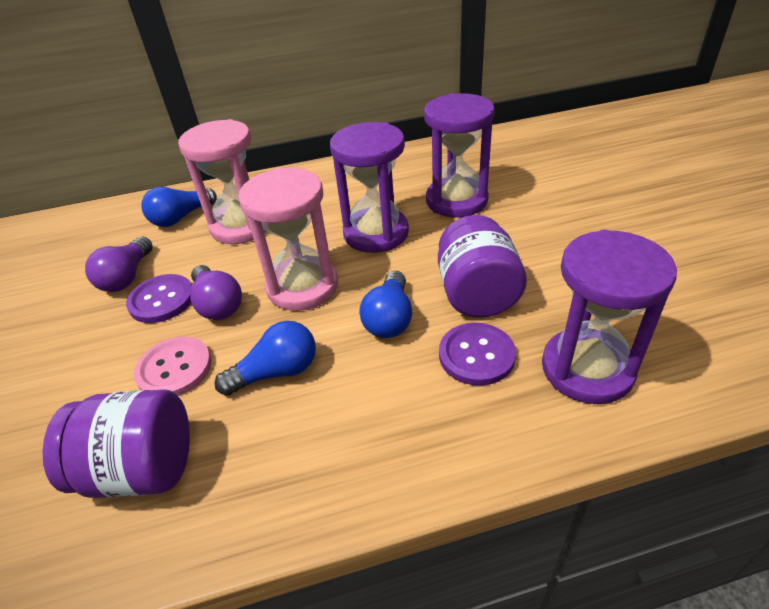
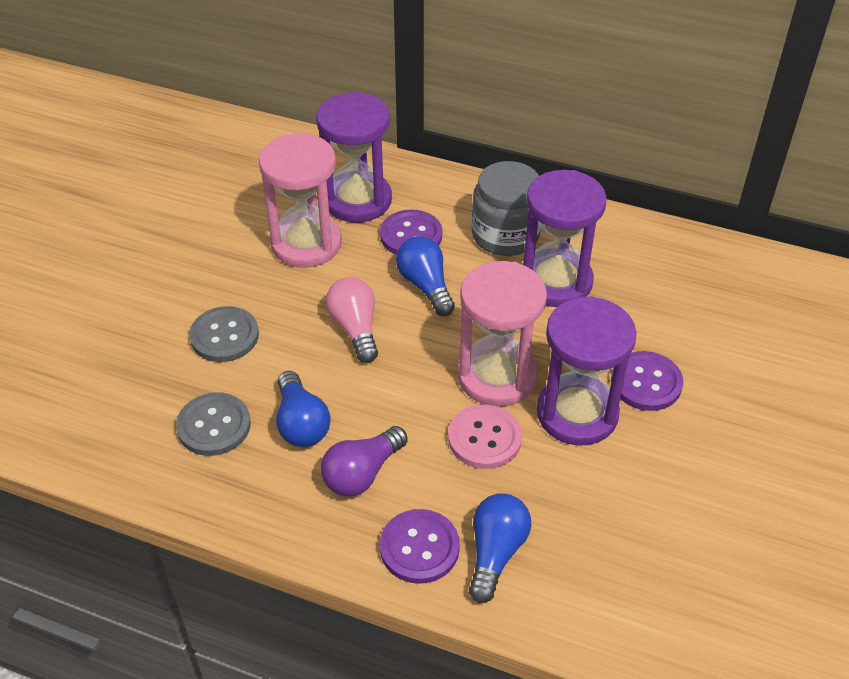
grey button: 0 -> 2
grey jar: 0 -> 1
pink light bulb: 0 -> 1
purple button: 2 -> 3
purple jar: 2 -> 0
purple light bulb: 2 -> 1

